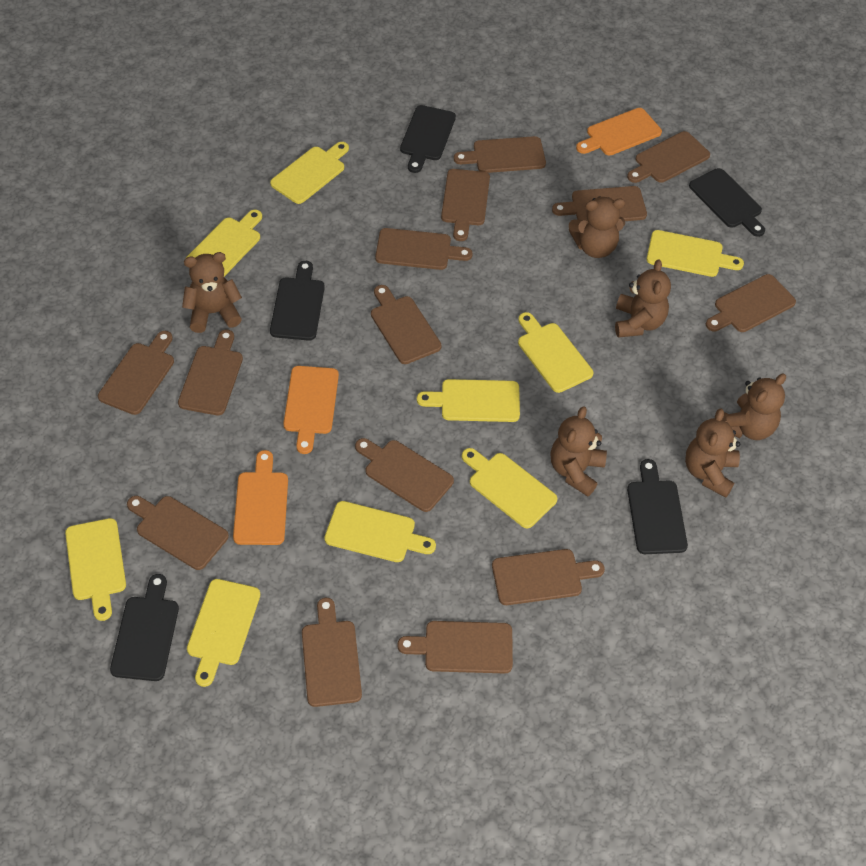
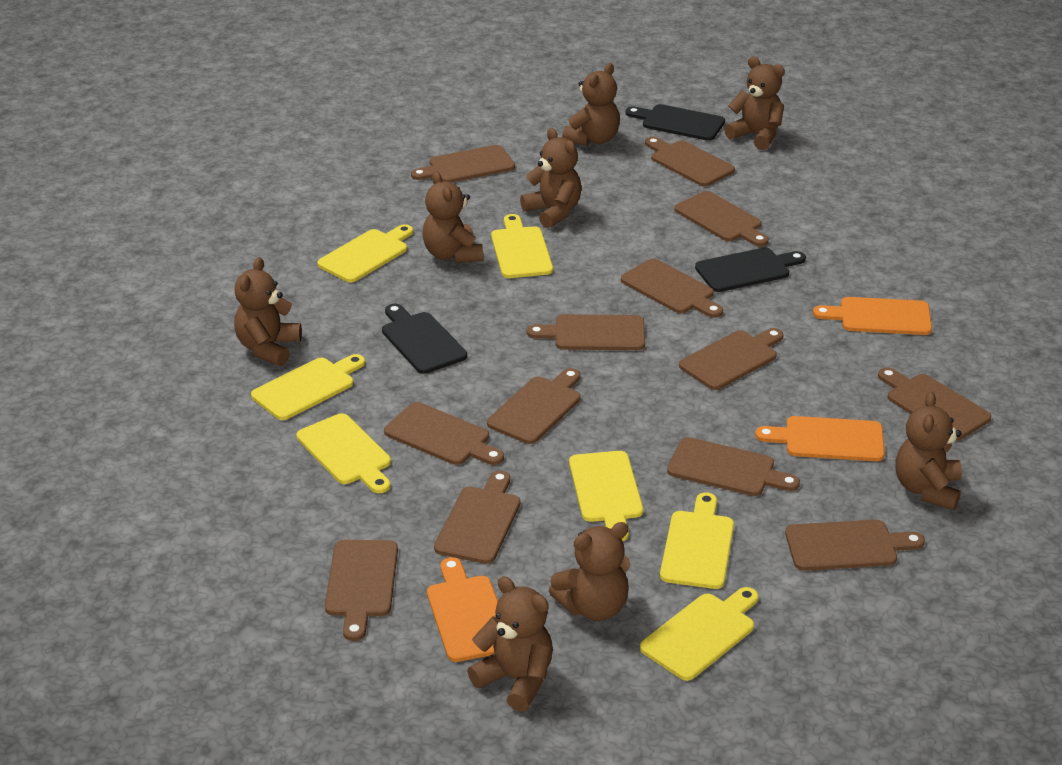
black cutting board: 5 -> 3
brown cutting board: 14 -> 13
brown teddy bear: 6 -> 8
yellow cutting board: 9 -> 7

